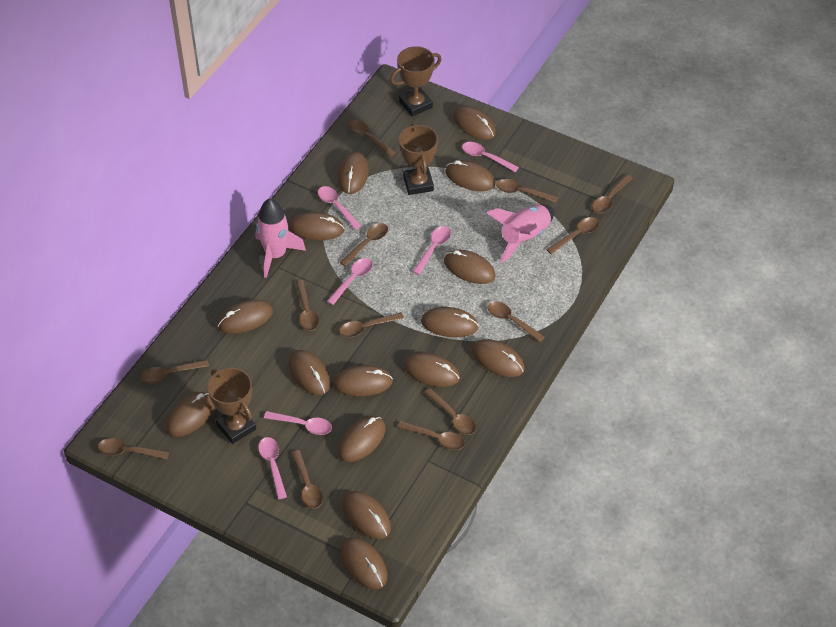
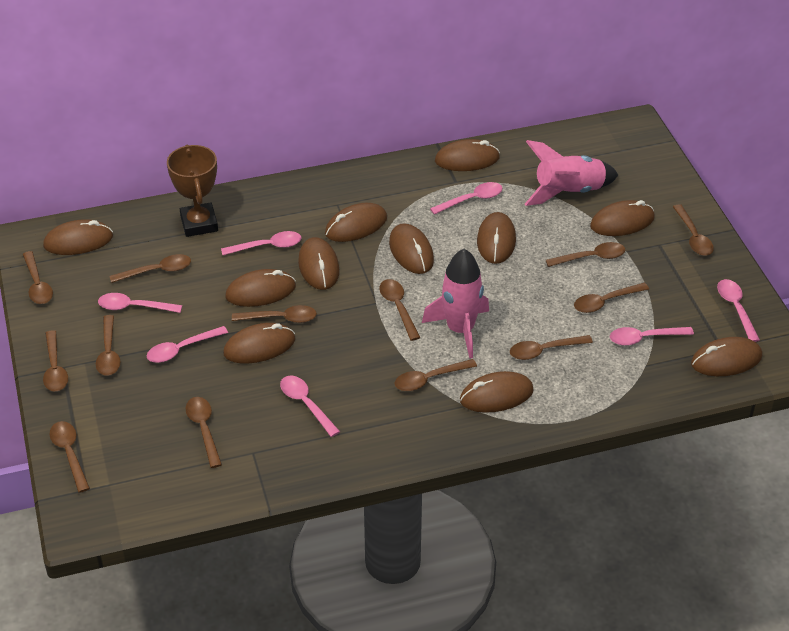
brown mouse: 15 -> 11
brown trophy: 3 -> 1
pink spoon: 6 -> 7

